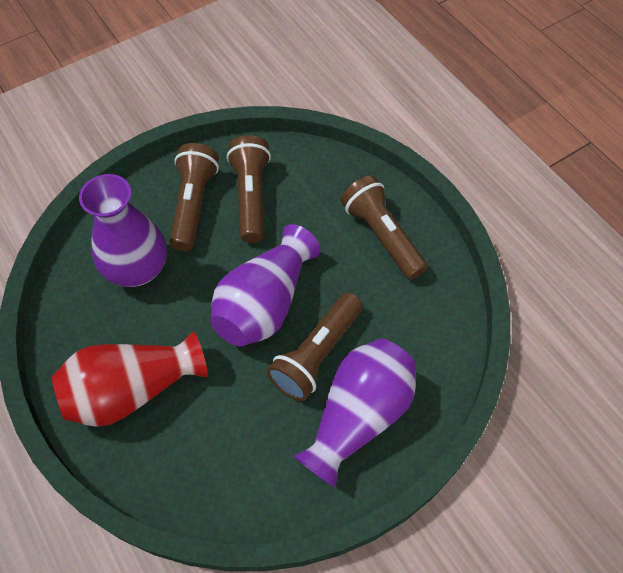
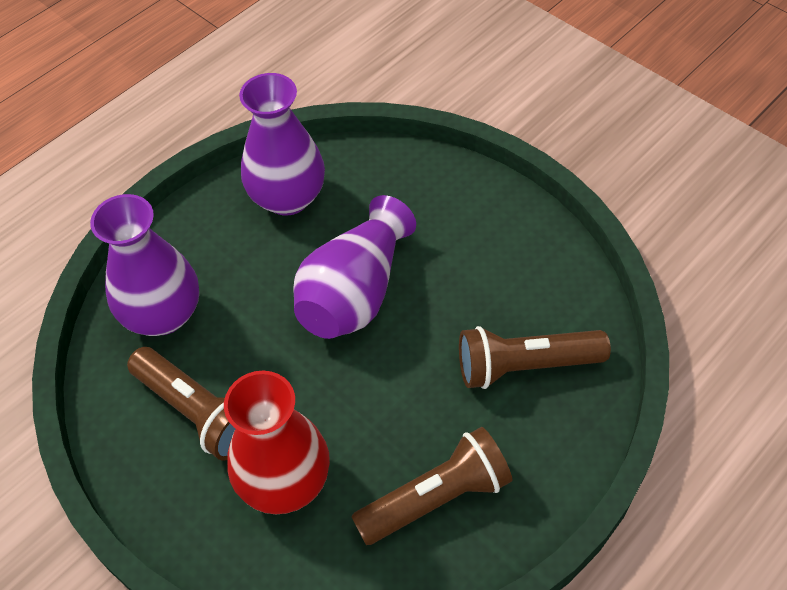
brown flashlight: 4 -> 3

